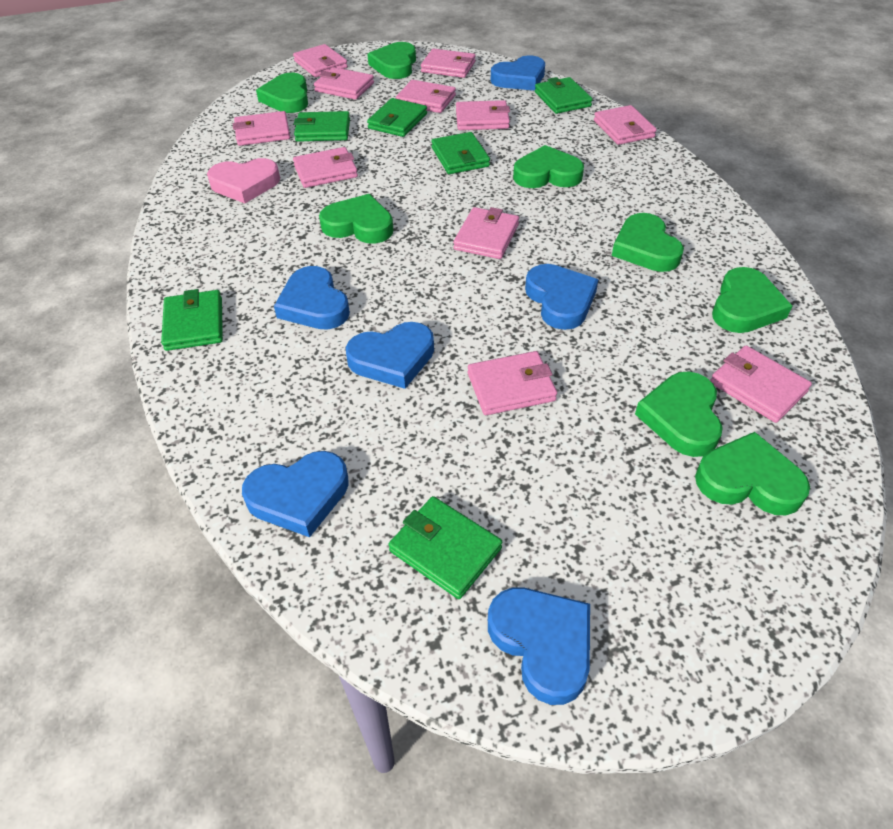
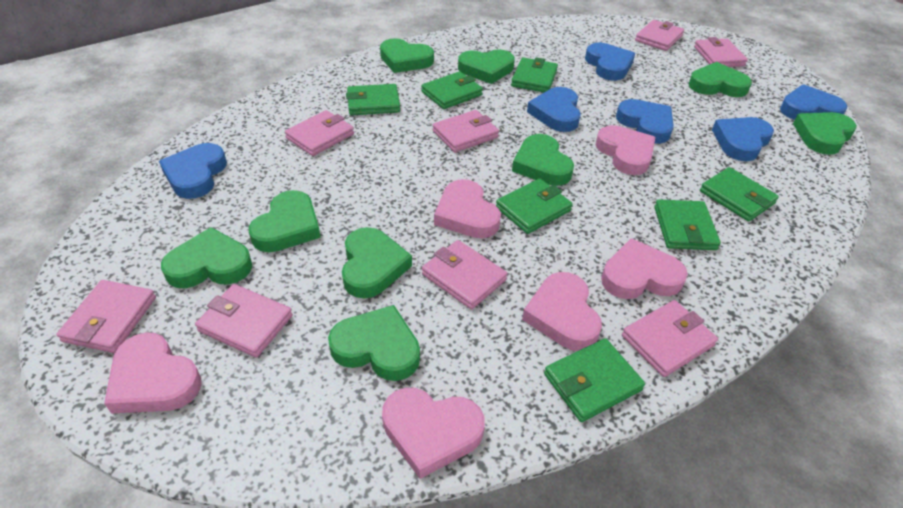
green heart: 8 -> 9
green wallet: 6 -> 7
pink heart: 1 -> 6
pink wallet: 11 -> 8

